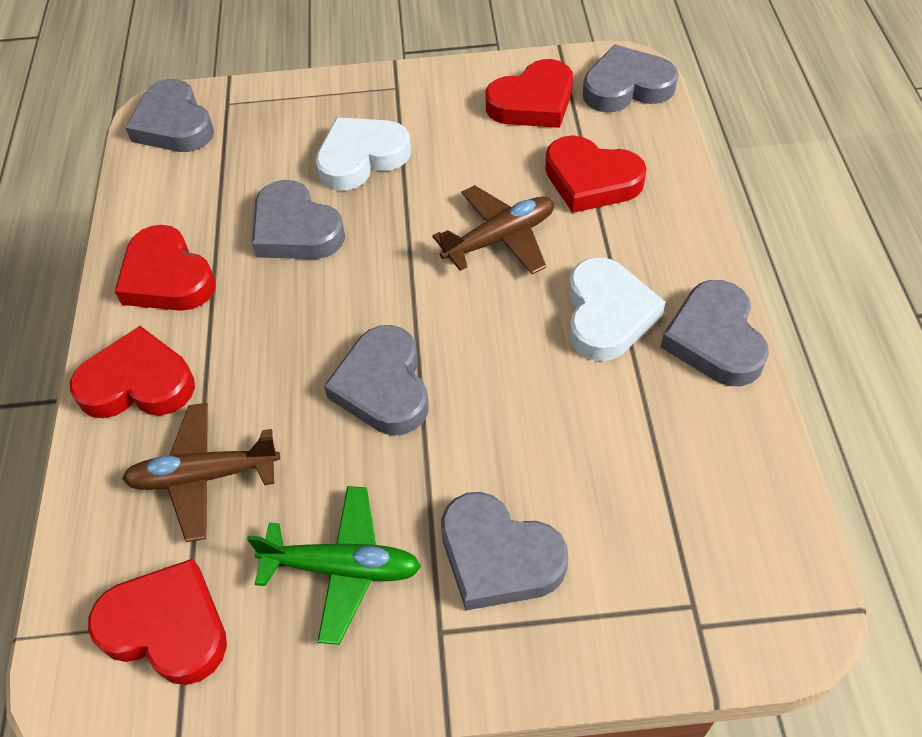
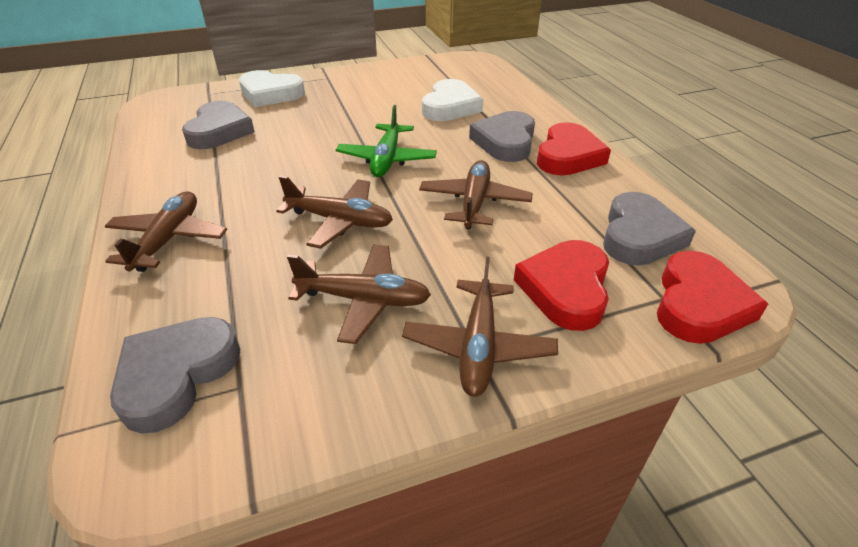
brown plane: 2 -> 5
grey heart: 6 -> 4
red heart: 5 -> 3

